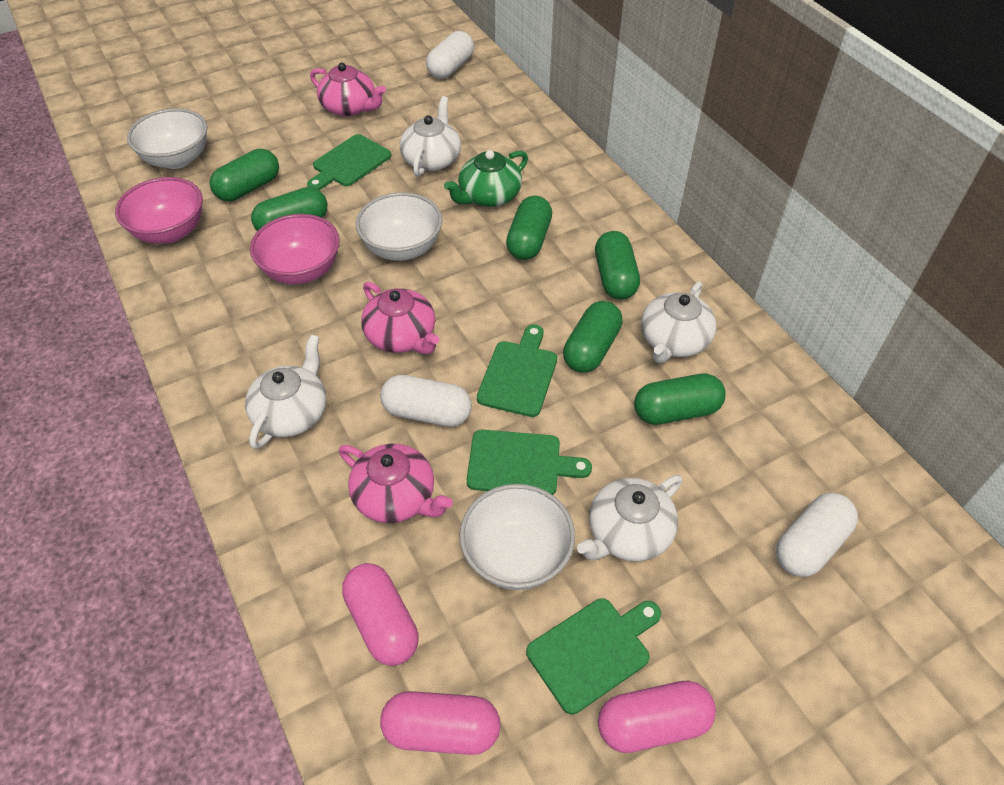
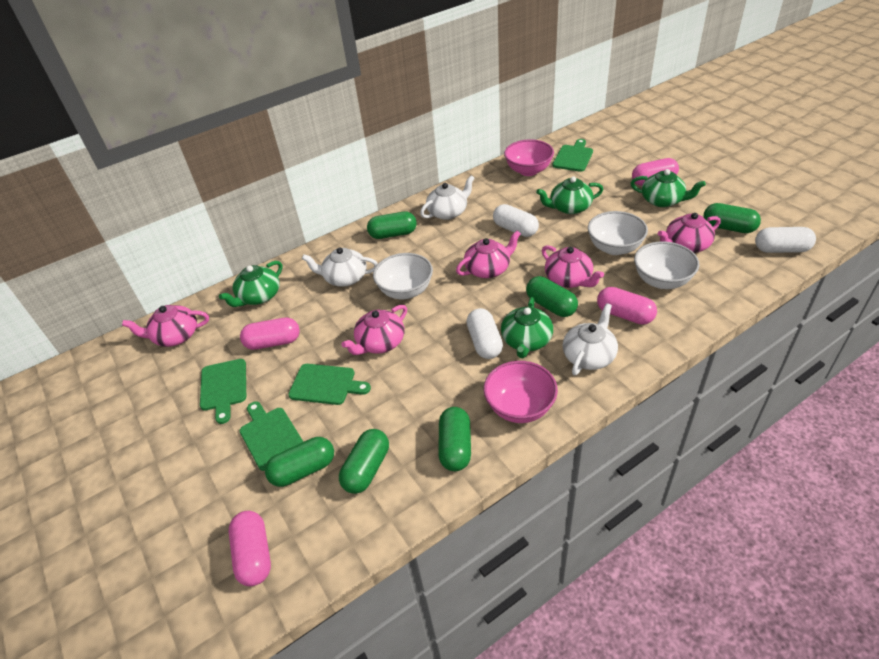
green teapot: 1 -> 4
pink capsule: 3 -> 4
pink teapot: 3 -> 5
white teapot: 4 -> 3

